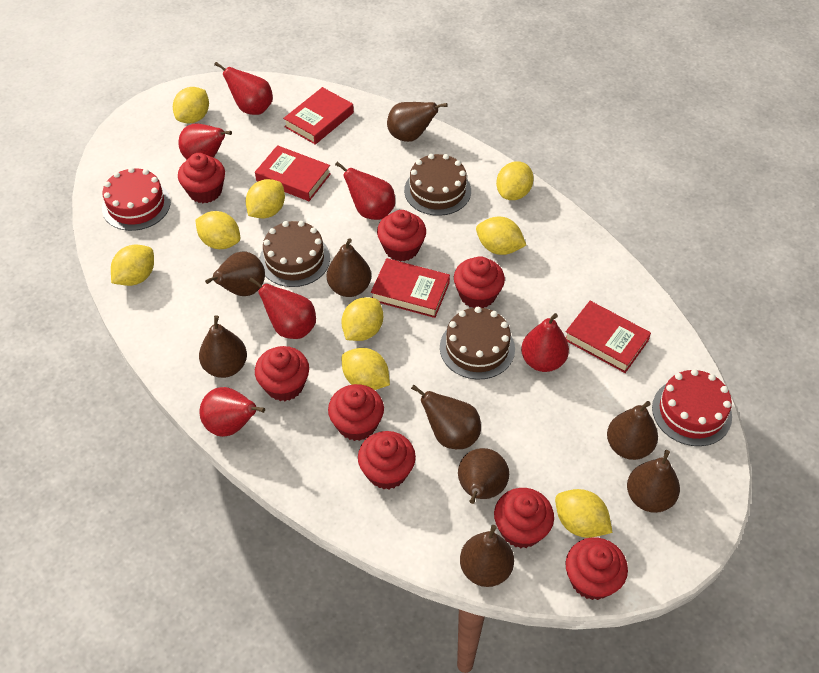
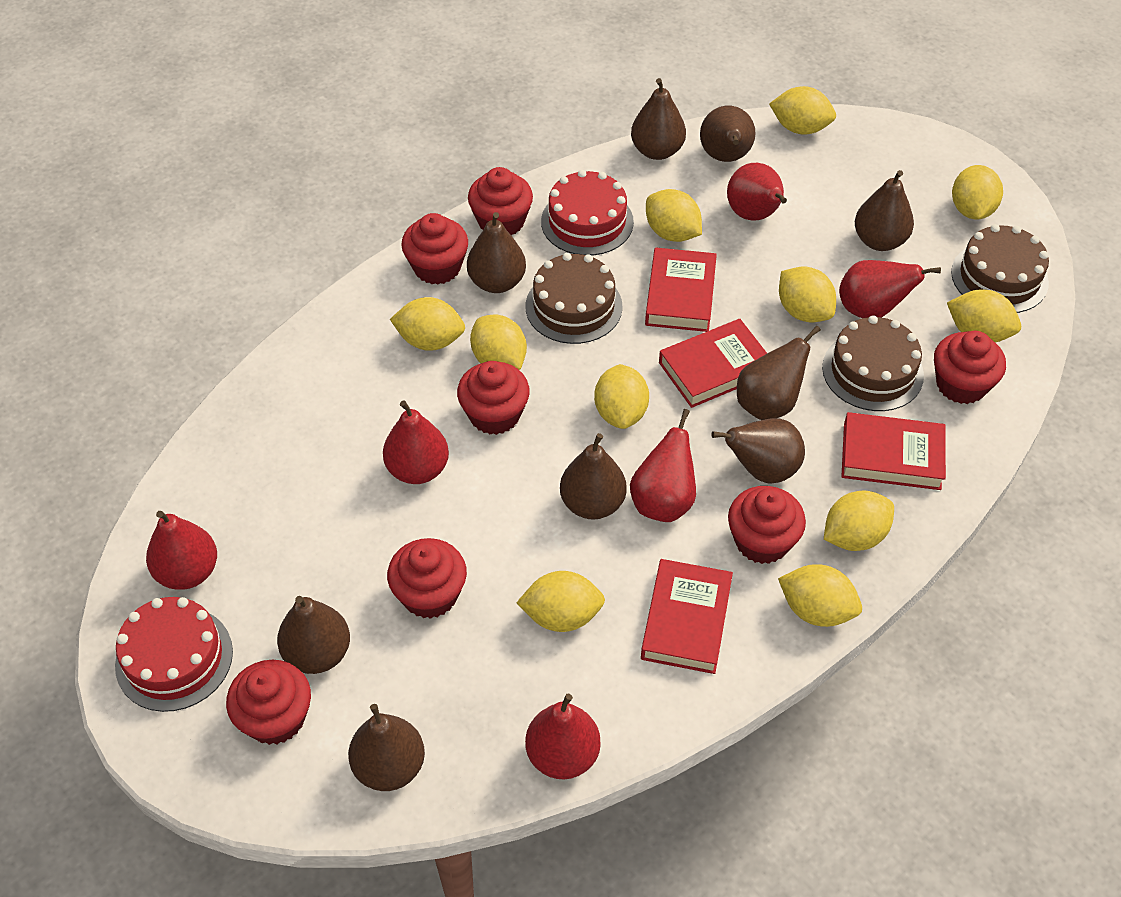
red cupcake: 8 -> 7
yellow lemon: 9 -> 11

